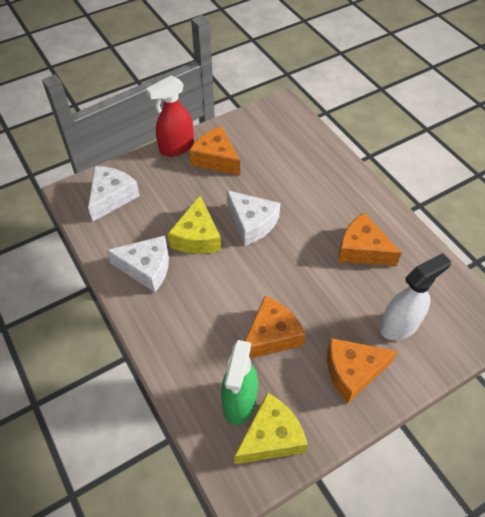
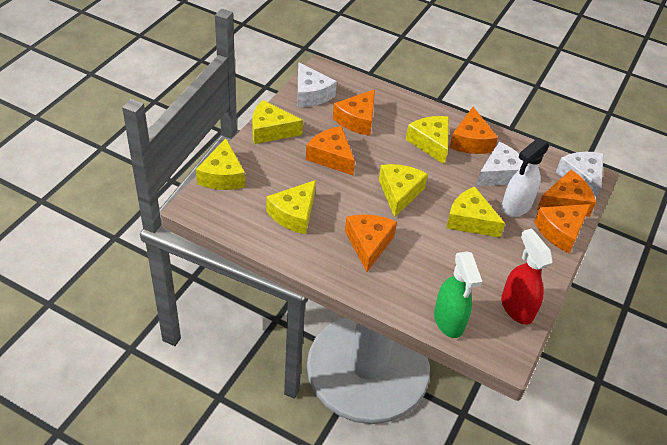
orange cheese: 4 -> 6
yellow cheese: 2 -> 6

